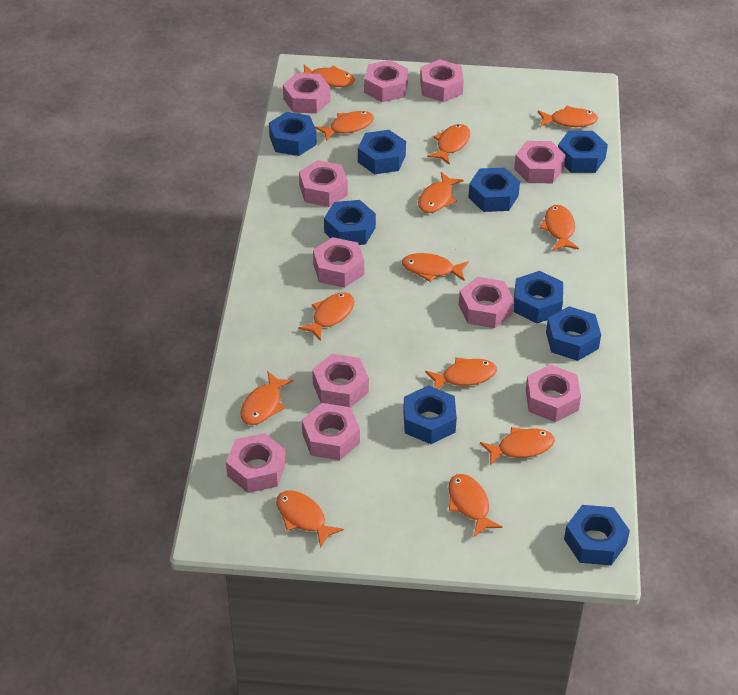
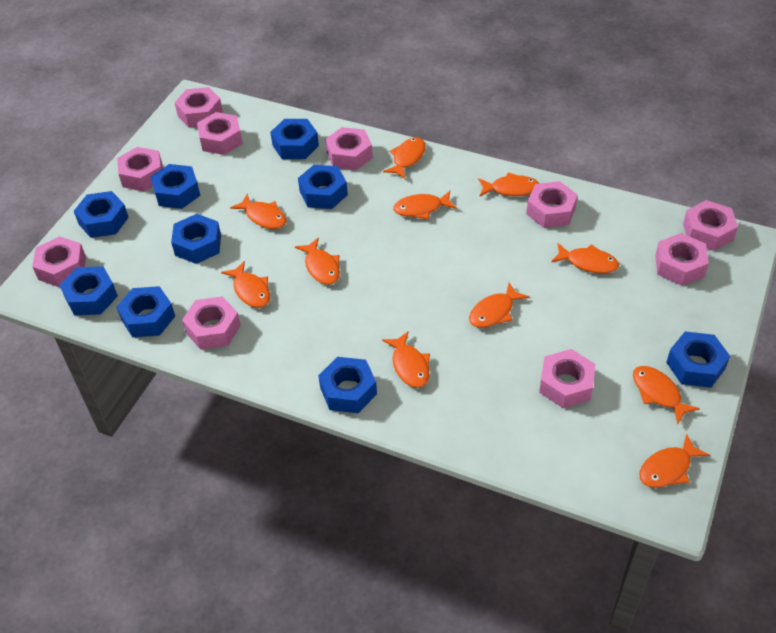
orange fish: 13 -> 11
pink nut: 11 -> 10

